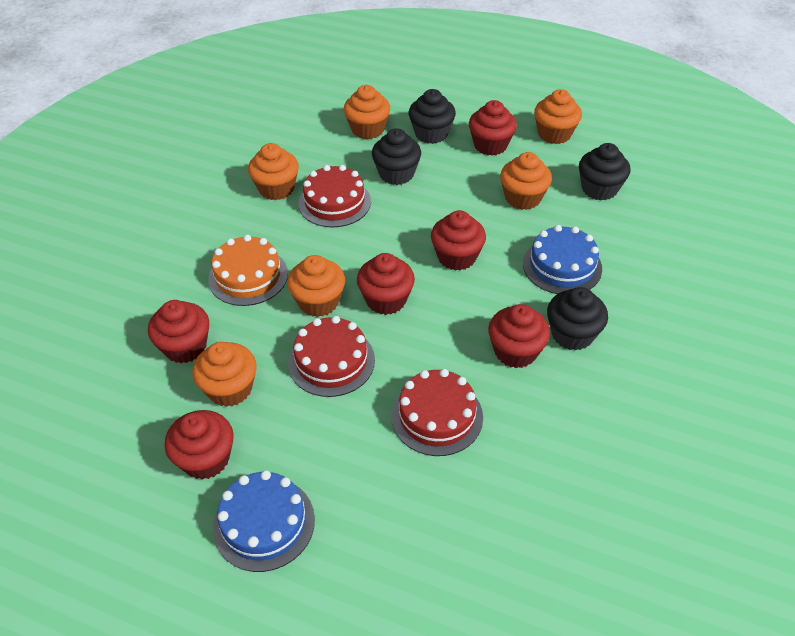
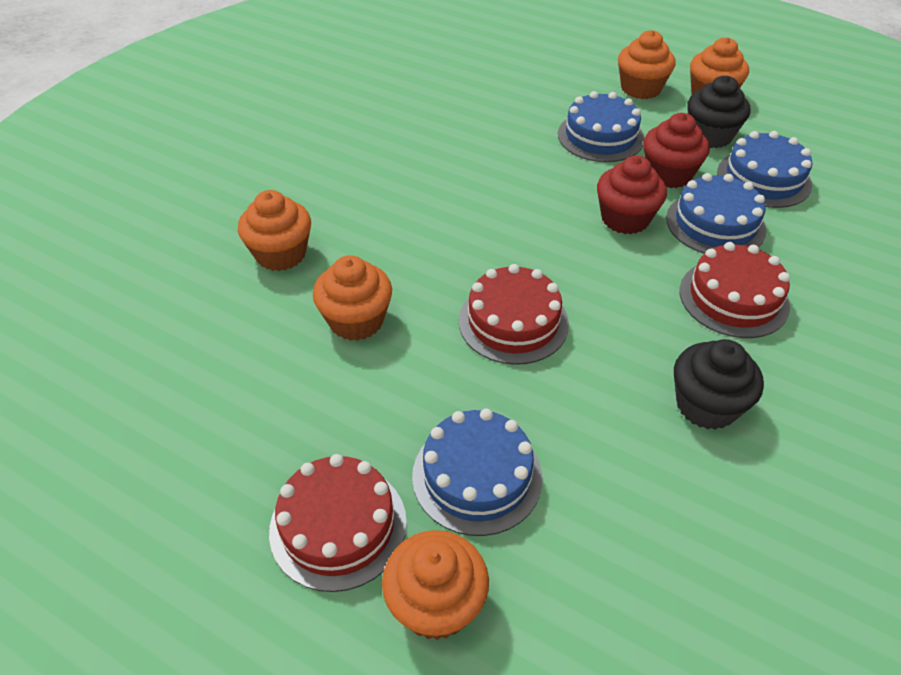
black cupcake: 4 -> 2
blue cake: 2 -> 4
orange cake: 1 -> 0
orange cupcake: 6 -> 5
red cupcake: 6 -> 2

